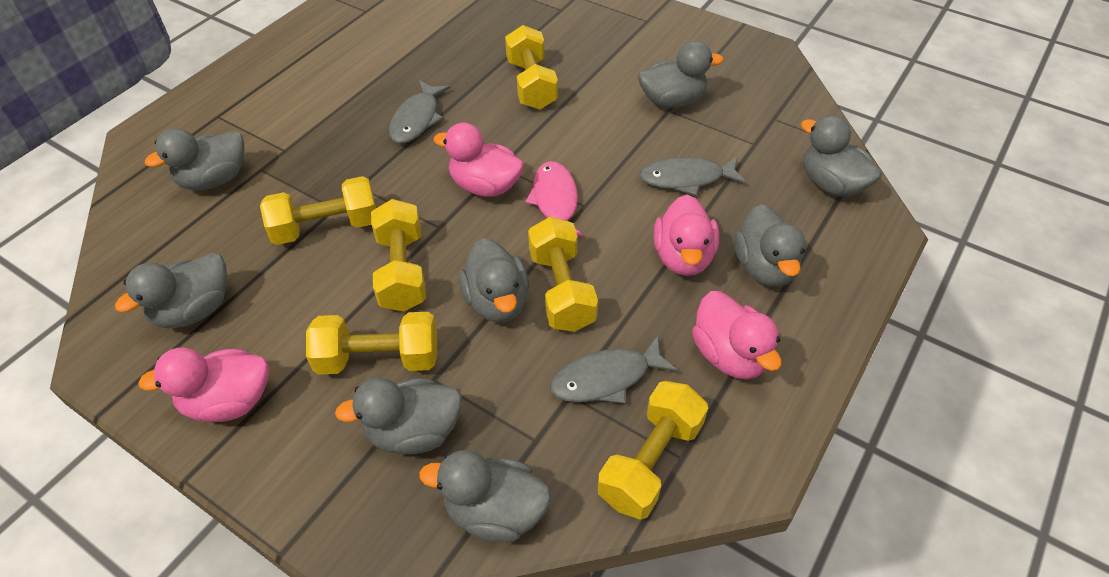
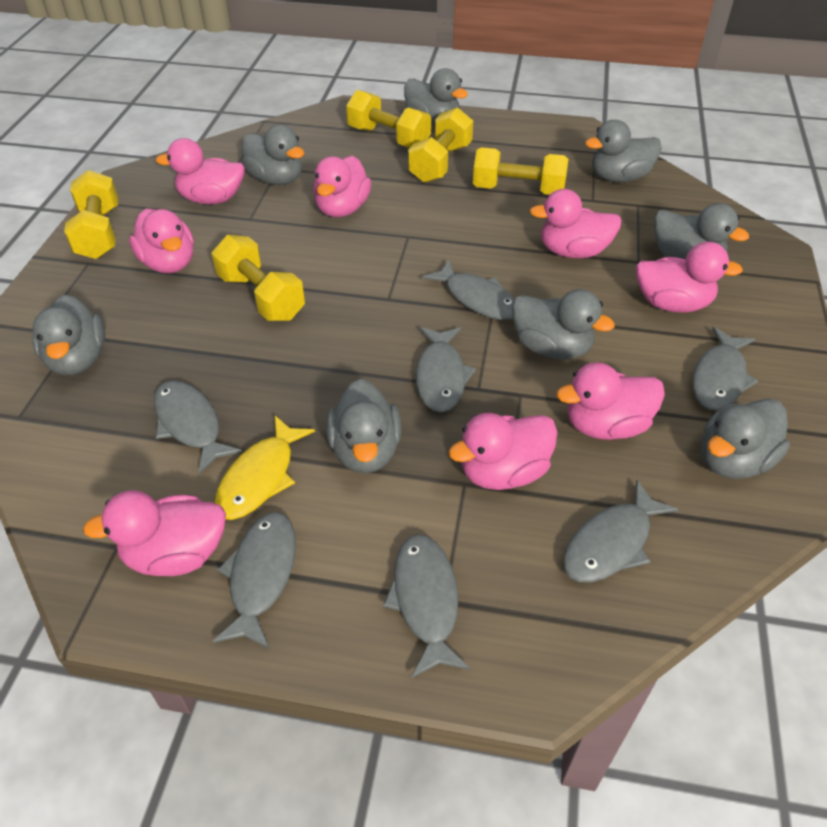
grey fish: 3 -> 7
pink duck: 4 -> 8
pink fish: 1 -> 0
yellow dumbbell: 6 -> 5
yellow fish: 0 -> 1

